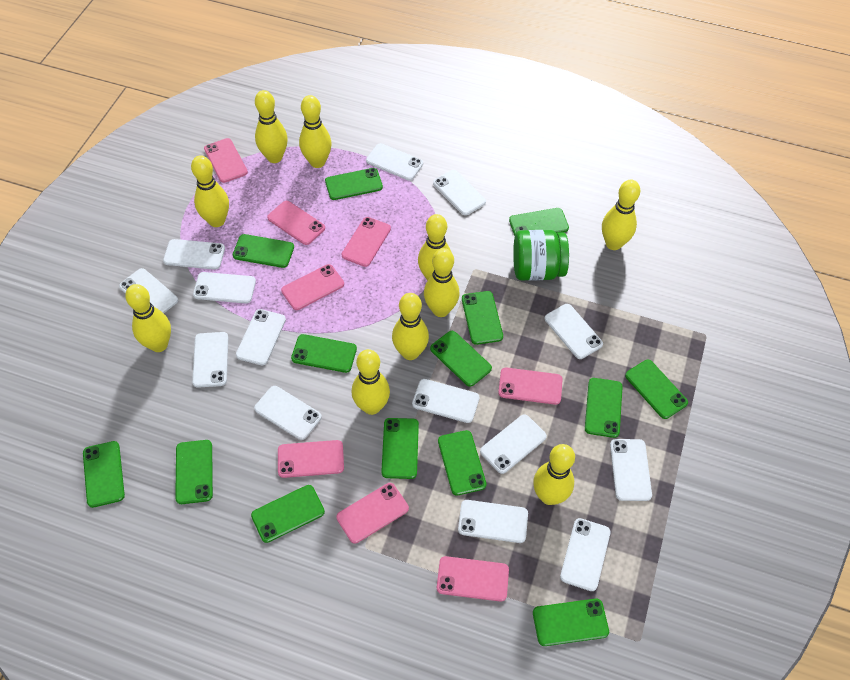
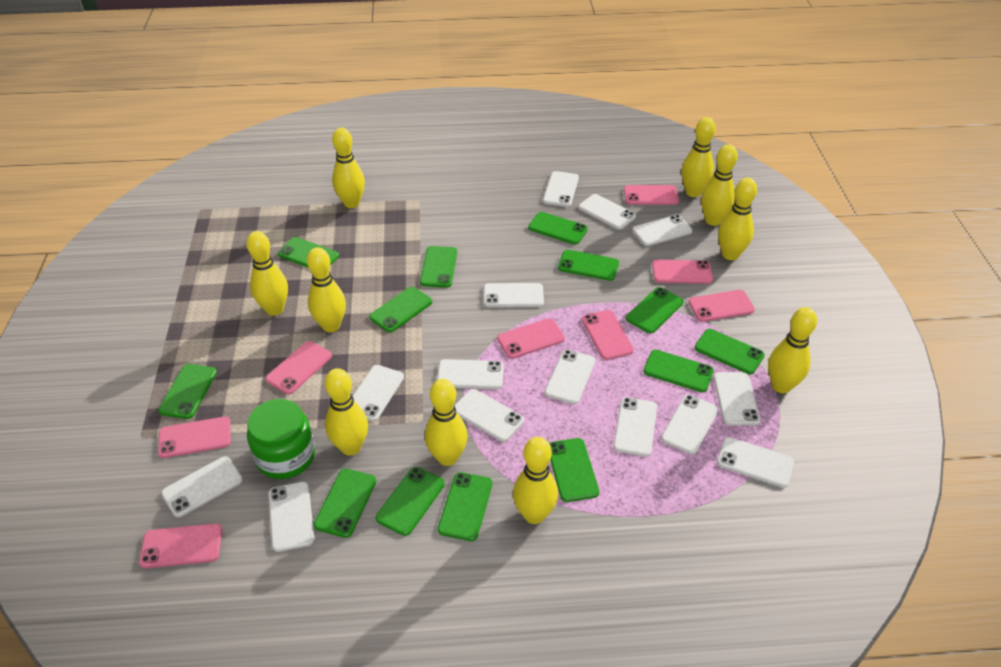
green phone: 14 -> 13

